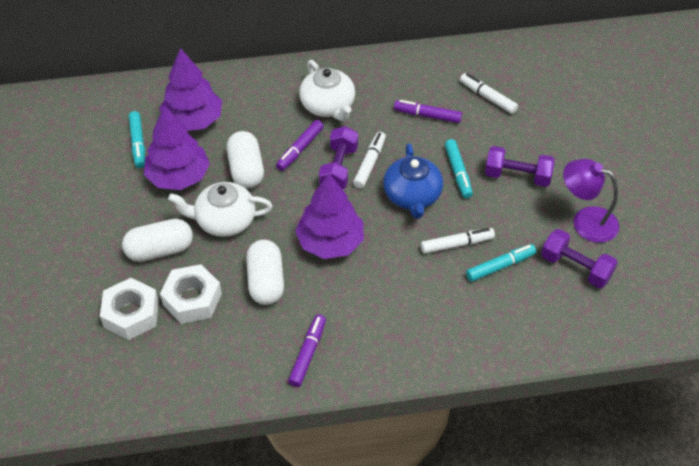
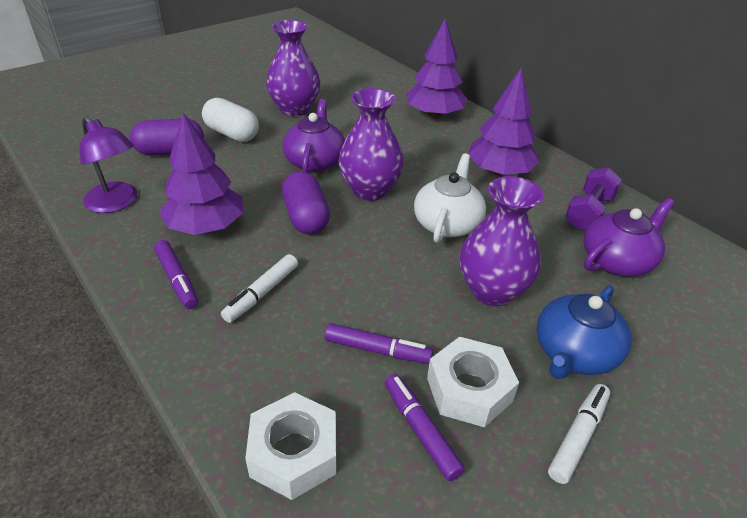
purple capsule: 0 -> 2
purple dumbbell: 3 -> 1
purple teapot: 0 -> 2
purple vase: 0 -> 3
turquoise marker: 3 -> 0
white capsule: 3 -> 1
white marker: 3 -> 2
white teapot: 2 -> 1

